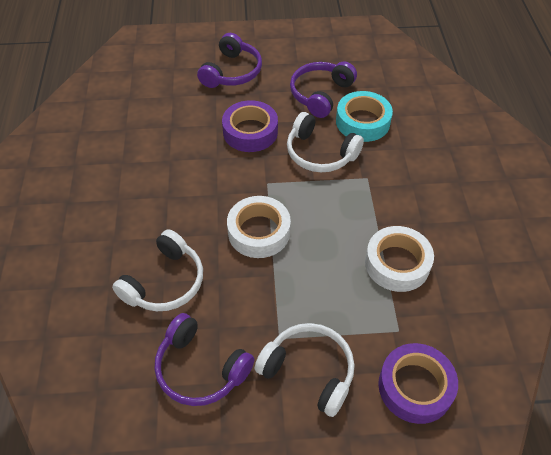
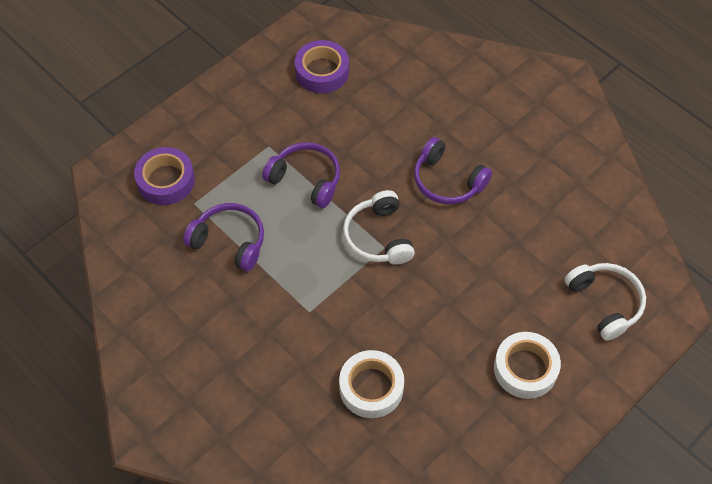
turquoise tape: 1 -> 0
white headphones: 3 -> 2

